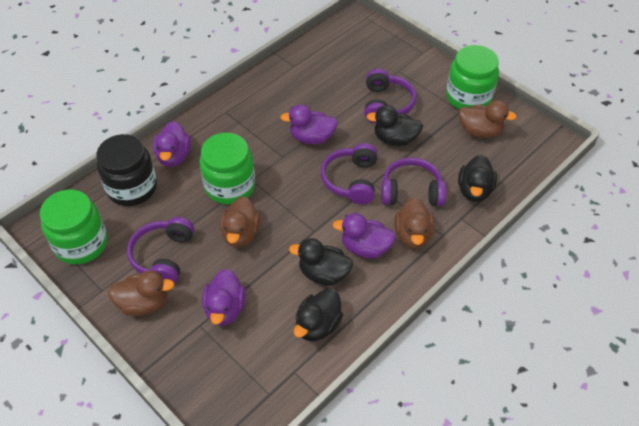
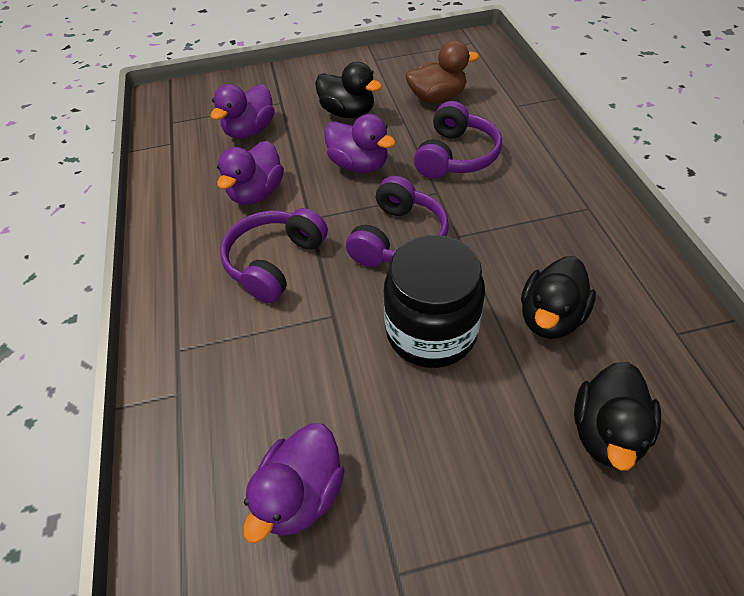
black duck: 4 -> 3
brown duck: 4 -> 1
green jar: 3 -> 0
purple headphones: 4 -> 3

